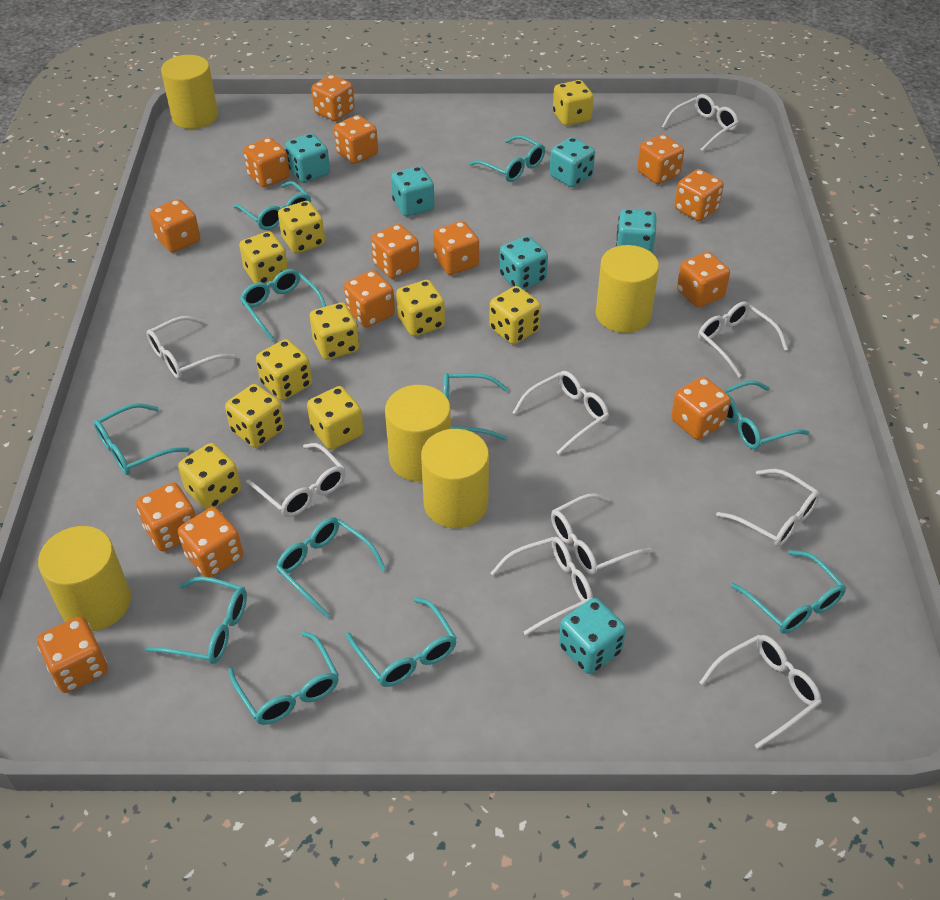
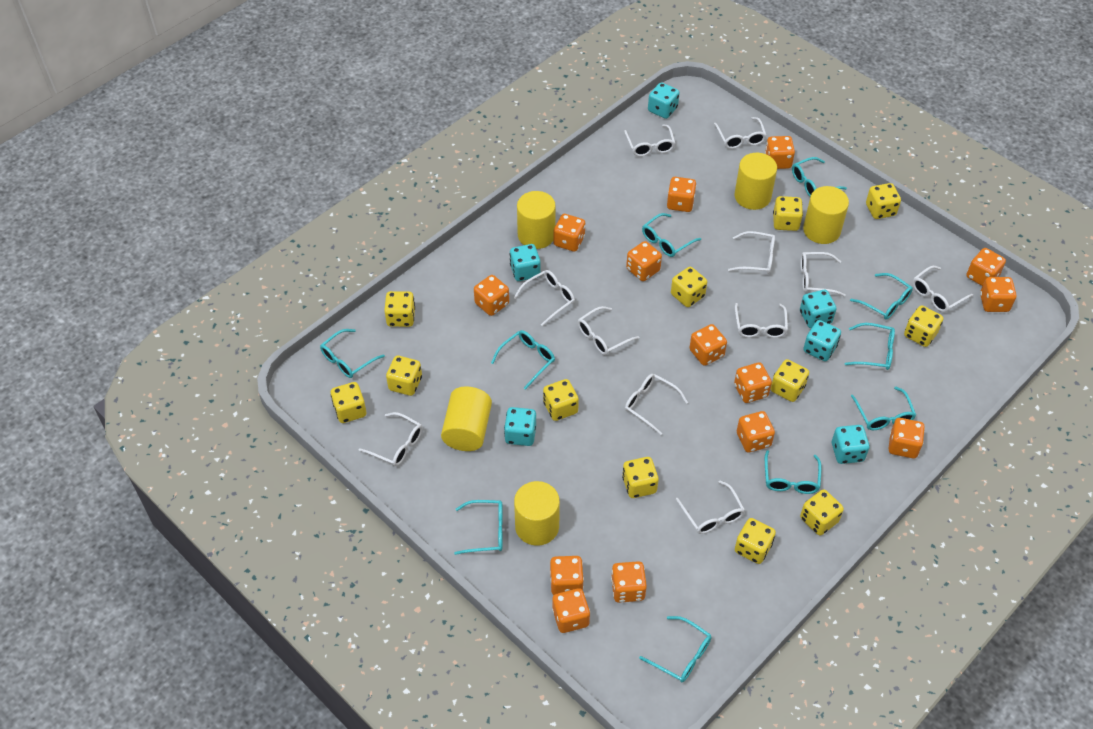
turquoise glasses: 11 -> 10
white glasses: 9 -> 11
yellow dice: 10 -> 12

